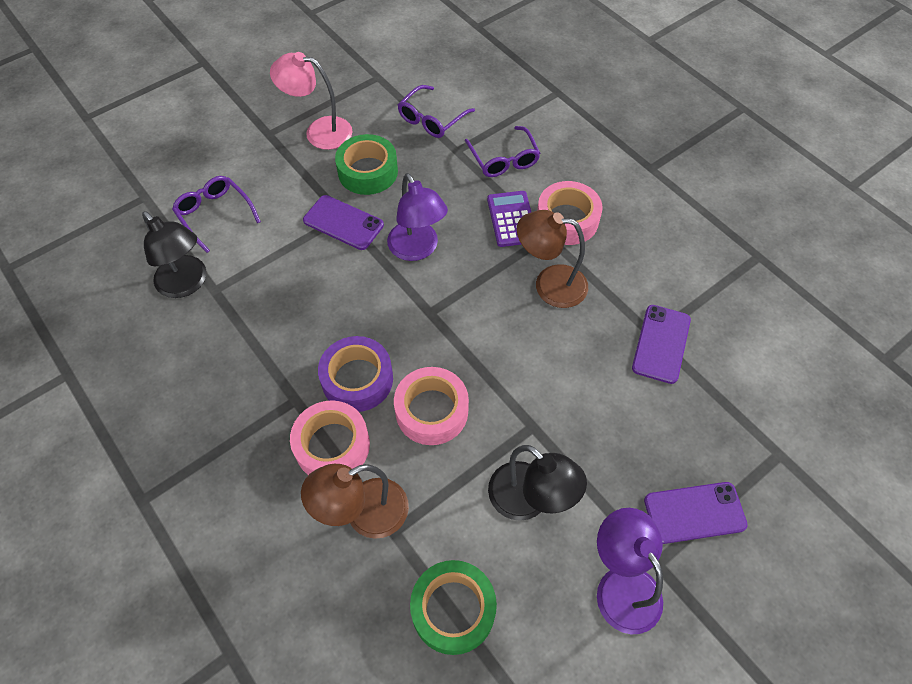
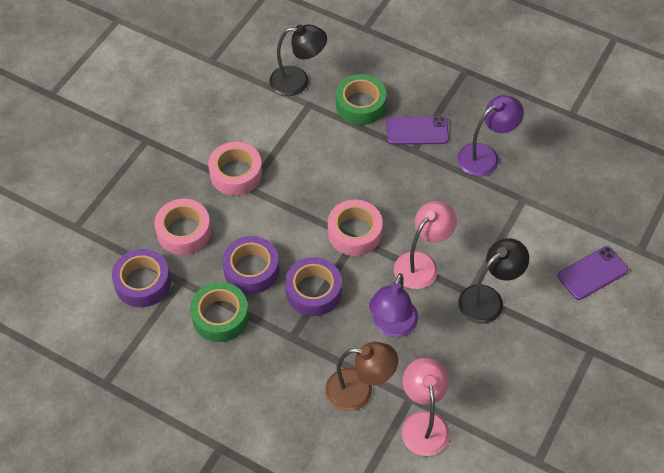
brown lamp: 2 -> 1
pink lamp: 1 -> 2
purple calculator: 1 -> 0
purple glasses: 3 -> 0
purple phone: 3 -> 2
purple tape: 1 -> 3

